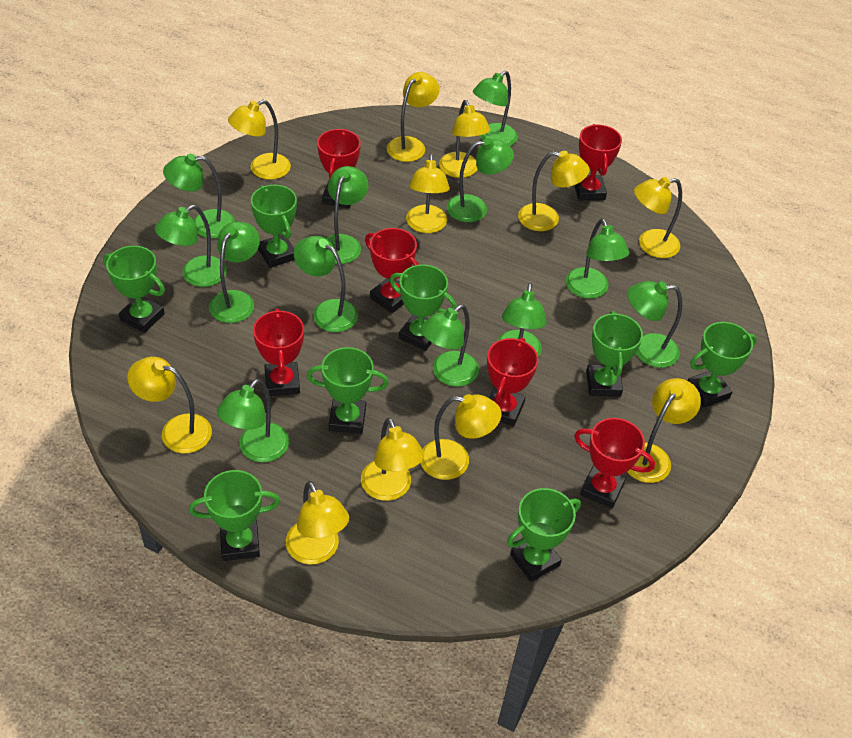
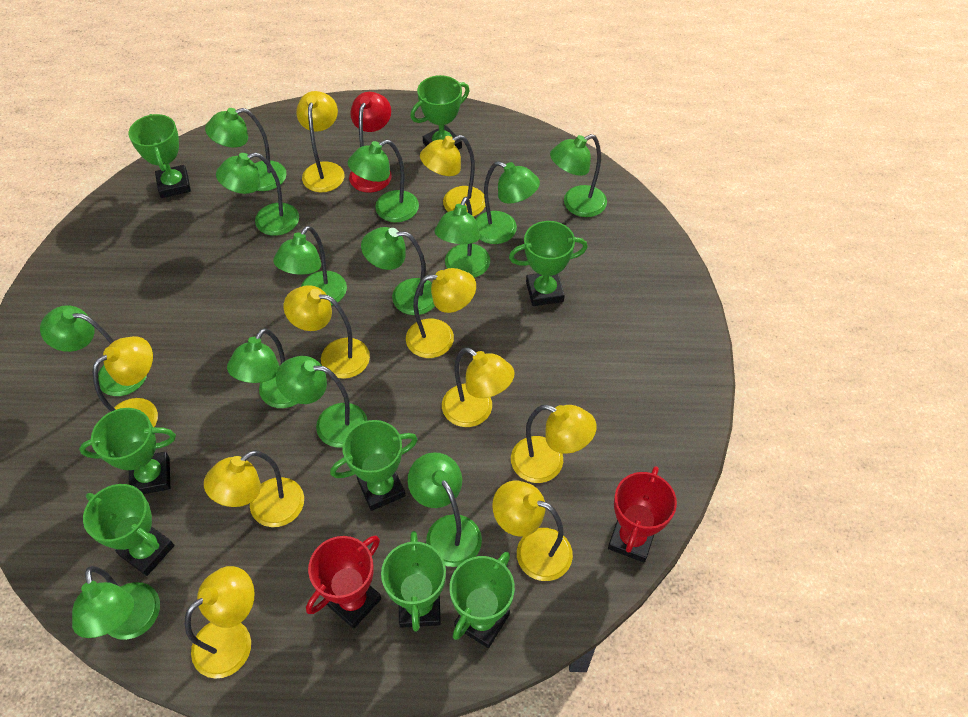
green lamp: 12 -> 13
red lamp: 0 -> 1
red trophy: 6 -> 2
yellow lamp: 11 -> 10

